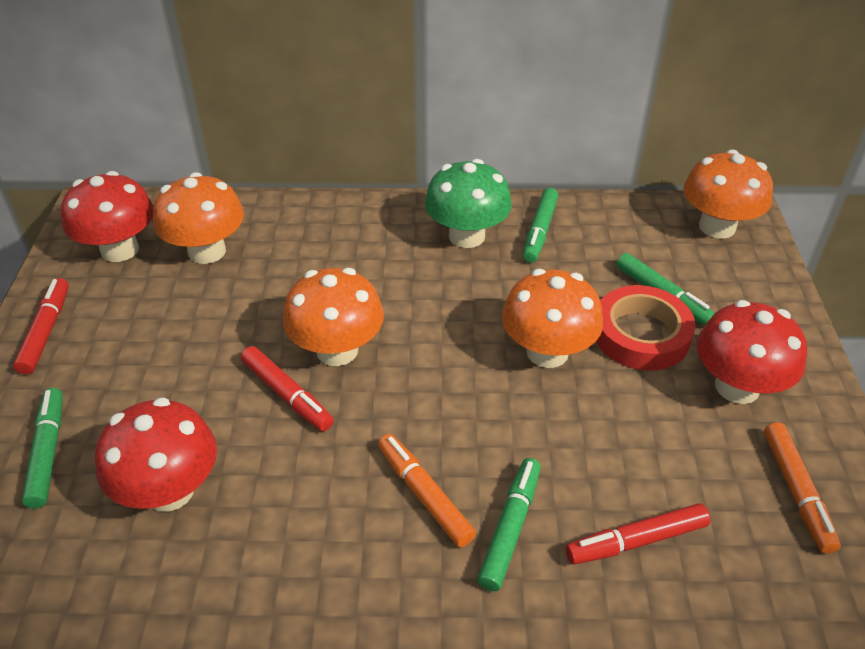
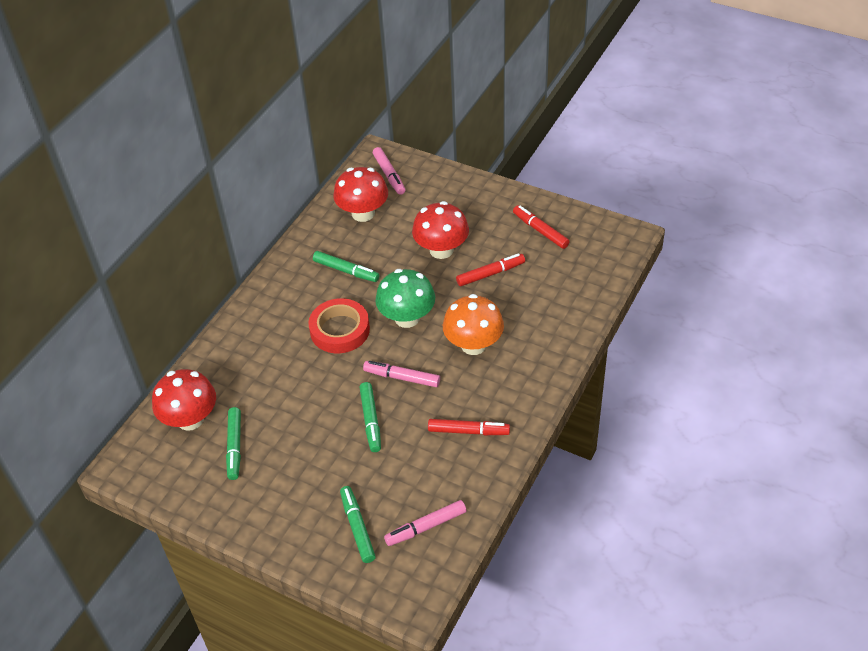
orange marker: 2 -> 0
orange mushroom: 4 -> 1
pink marker: 0 -> 3

